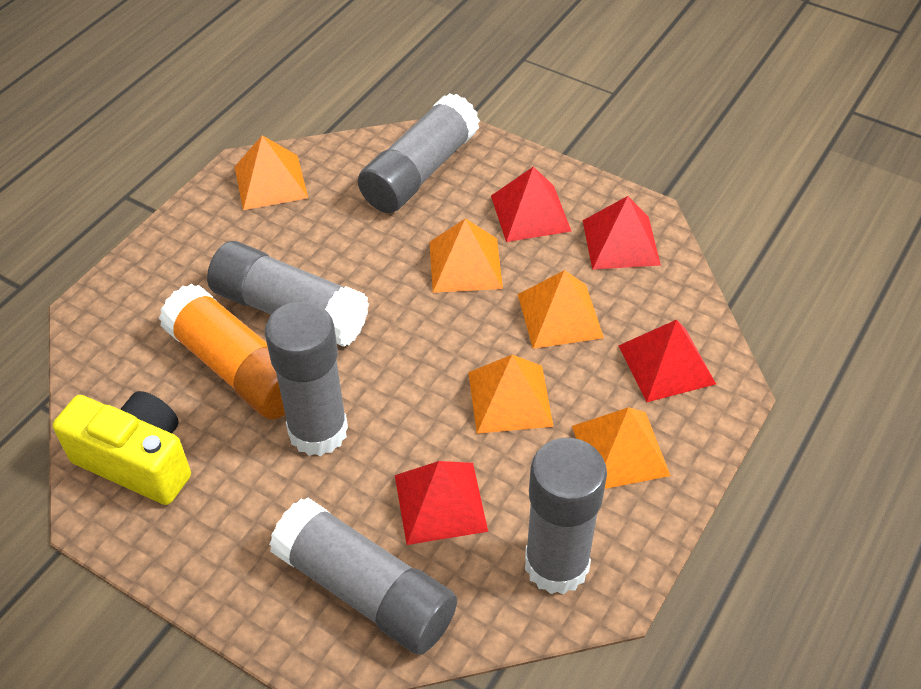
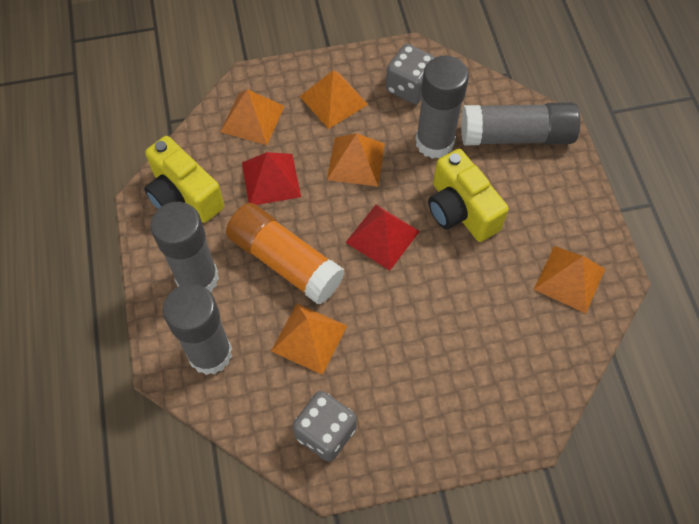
grey dice: 0 -> 2
grey glue stick: 5 -> 4
red pyramid: 4 -> 2
yellow camera: 1 -> 2

